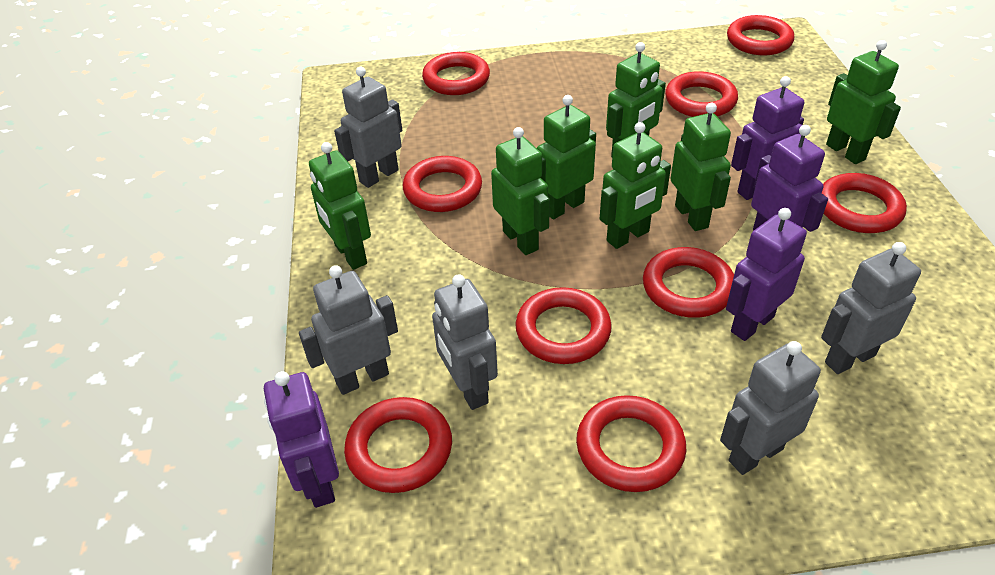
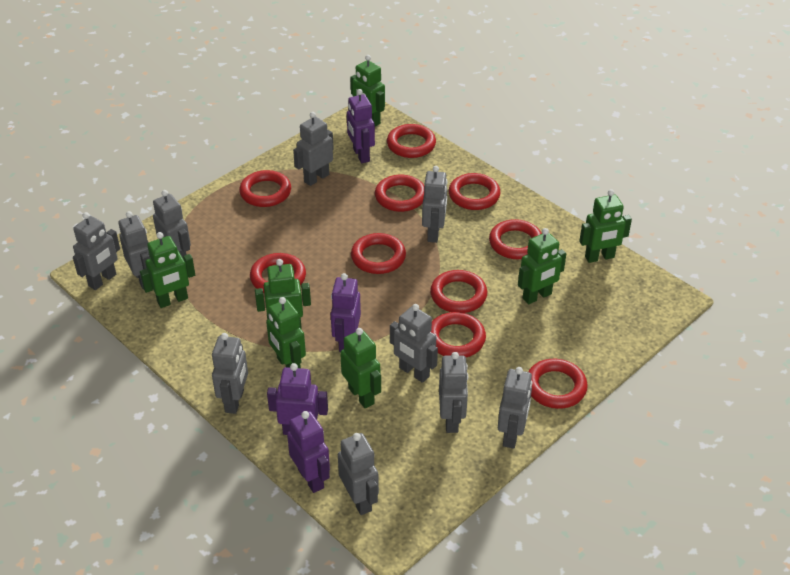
grey robot: 5 -> 10
red ring: 9 -> 10

